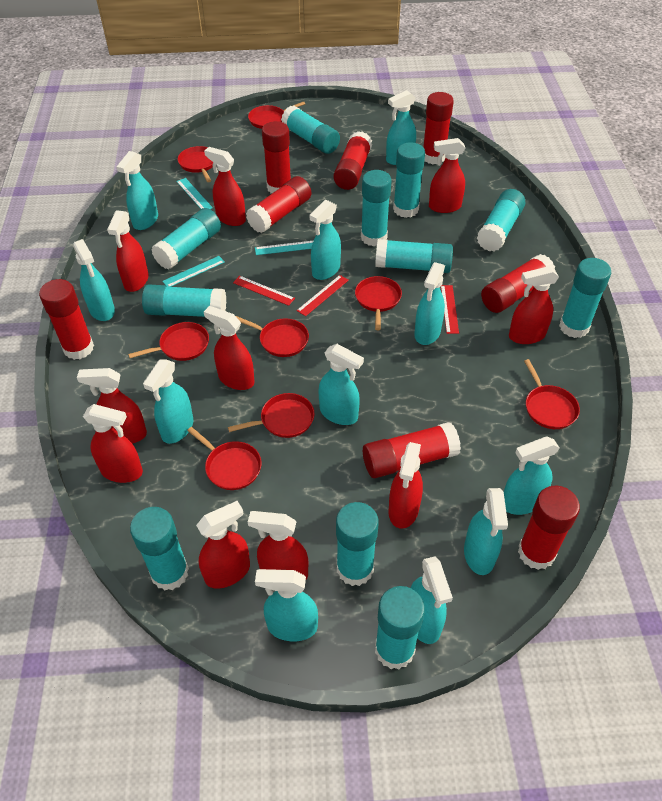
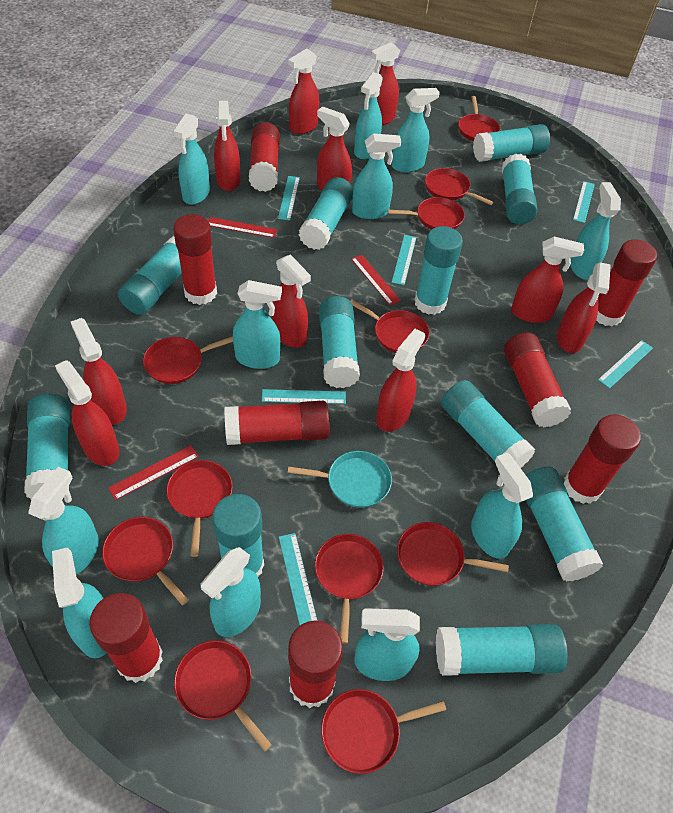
red pan: 8 -> 11
turquoise pan: 0 -> 1
turquoise ruler: 3 -> 6

